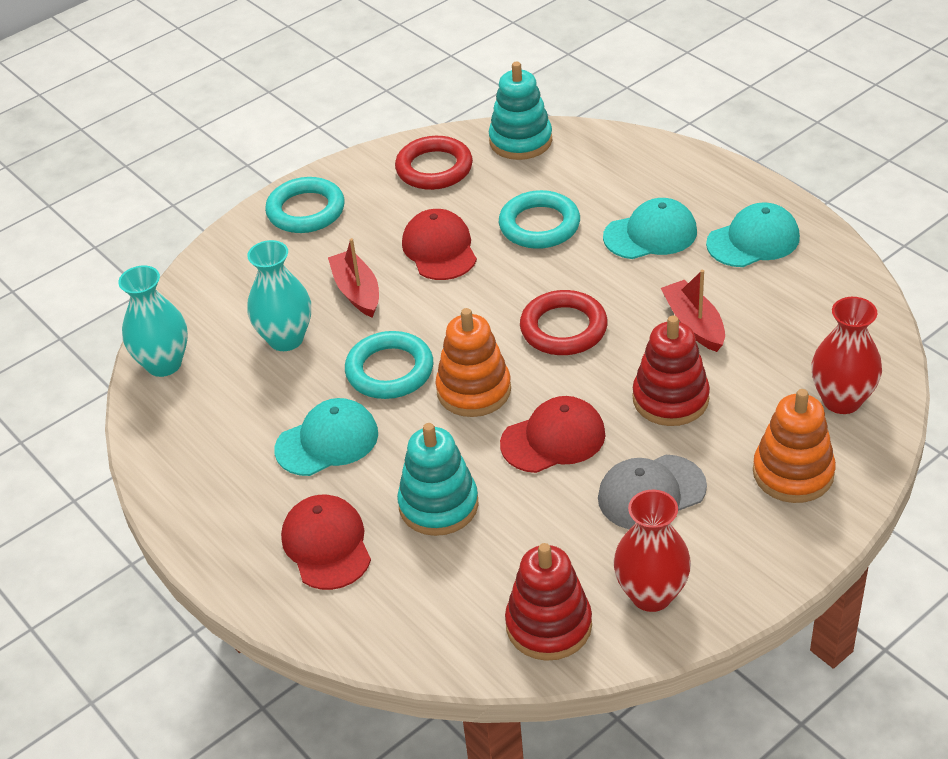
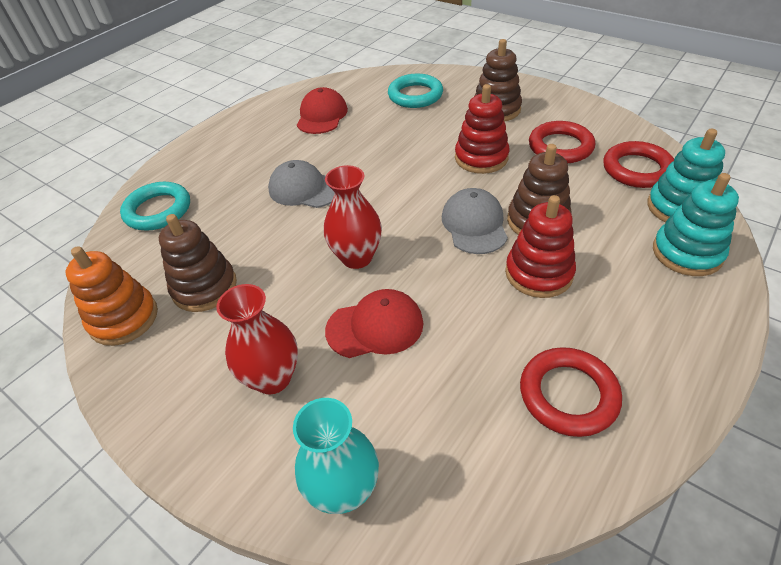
brown stacking toy: 0 -> 3
grey cap: 1 -> 2
orange stacking toy: 2 -> 1
red boat: 2 -> 0
red cap: 3 -> 2
red ring: 2 -> 3
turquoise cap: 3 -> 0
turquoise ring: 3 -> 2
turquoise vase: 2 -> 1

